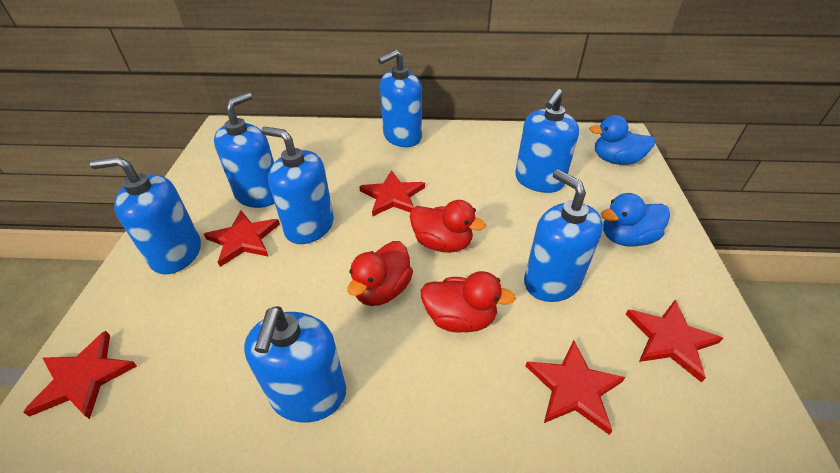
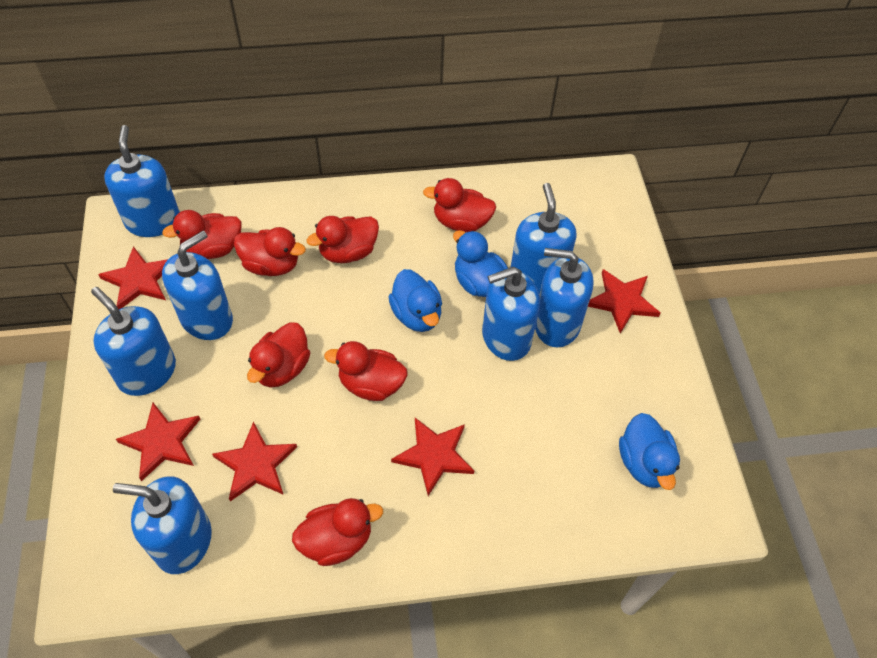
blue duck: 2 -> 3
red duck: 3 -> 7

